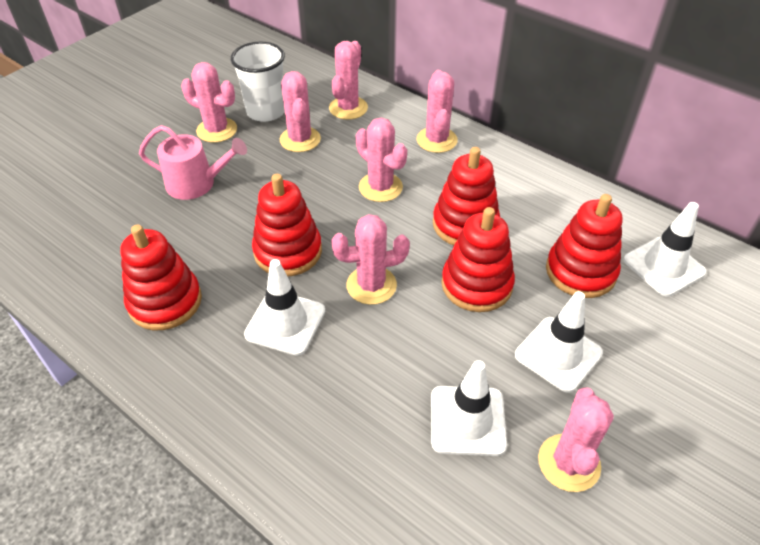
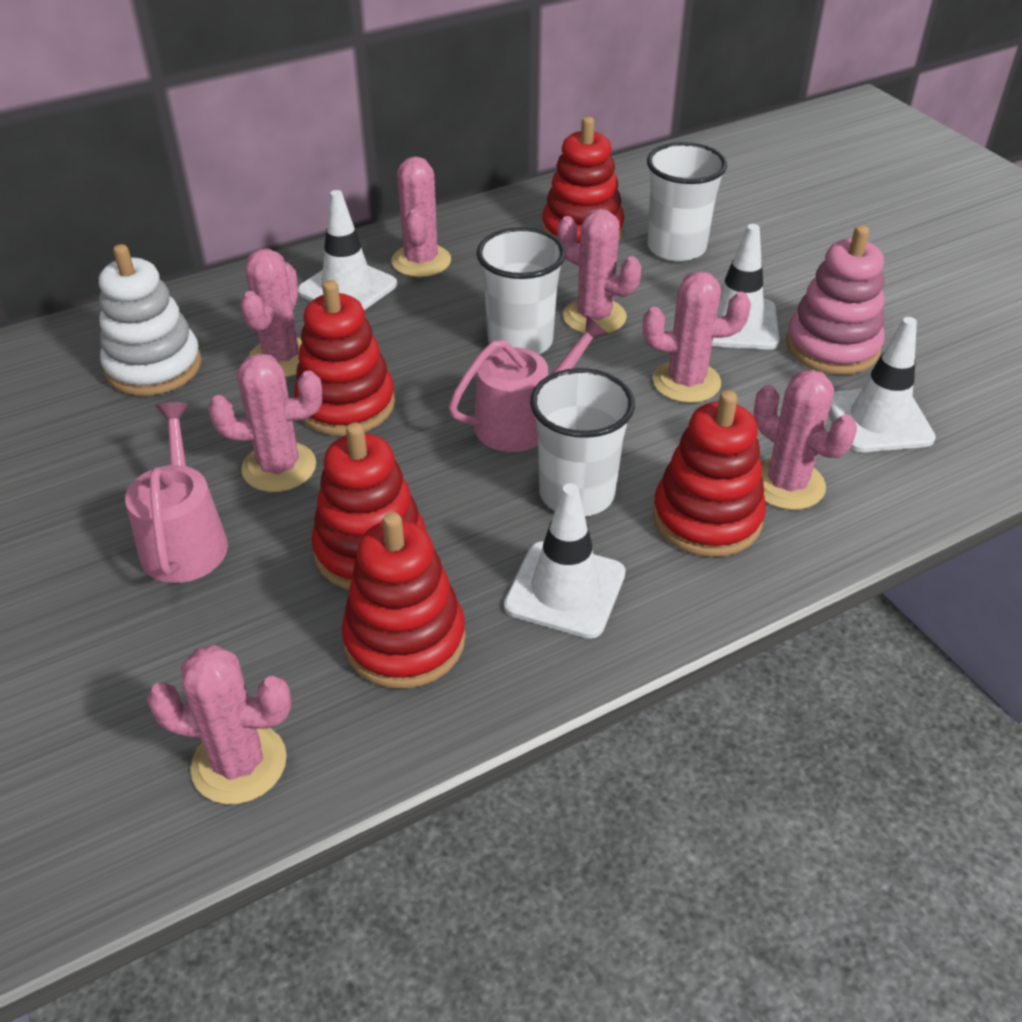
pink stacking toy: 0 -> 1
pink watering can: 1 -> 2
white cup: 1 -> 3
white stacking toy: 0 -> 1

